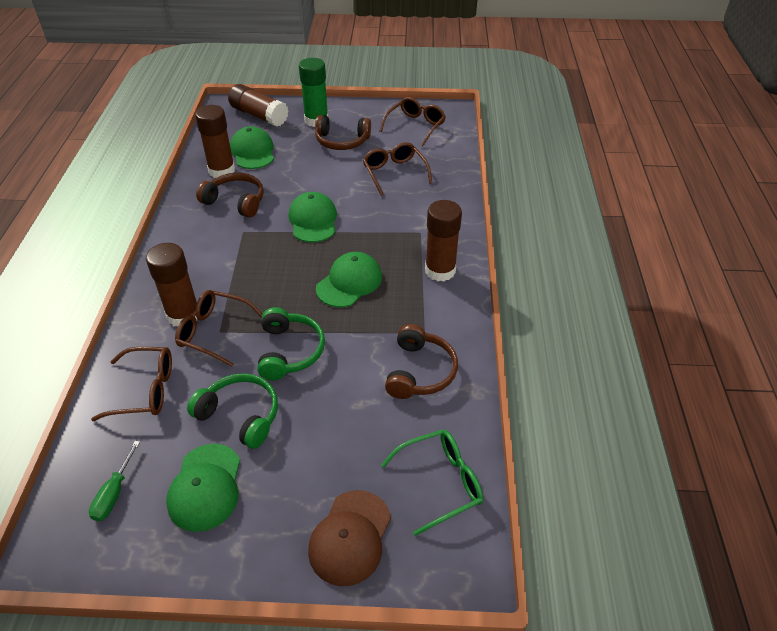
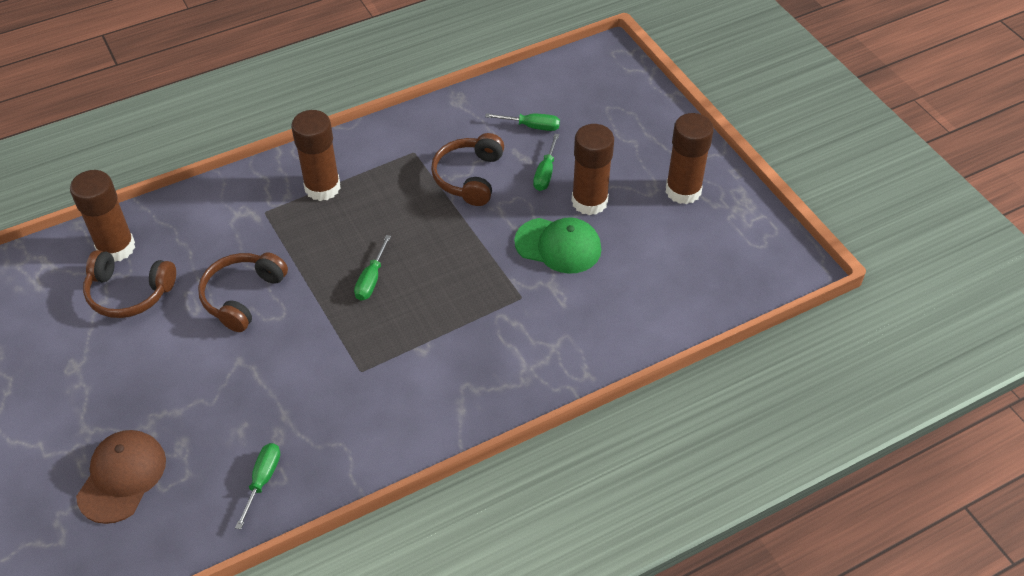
brown glasses: 4 -> 0
green cap: 4 -> 1
green glasses: 1 -> 0
green glue stick: 1 -> 0
green headphones: 2 -> 0
green screwdriver: 1 -> 4

